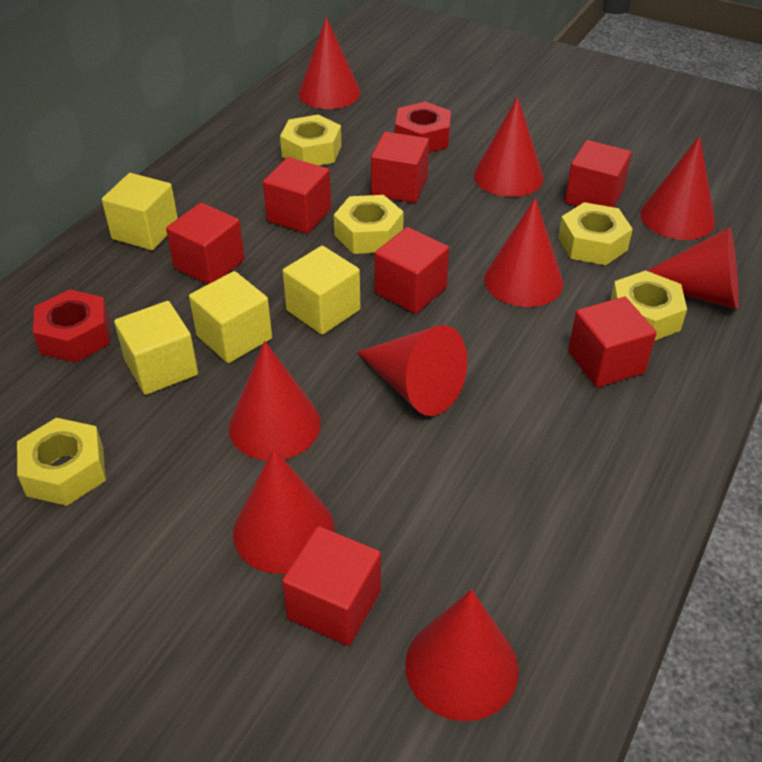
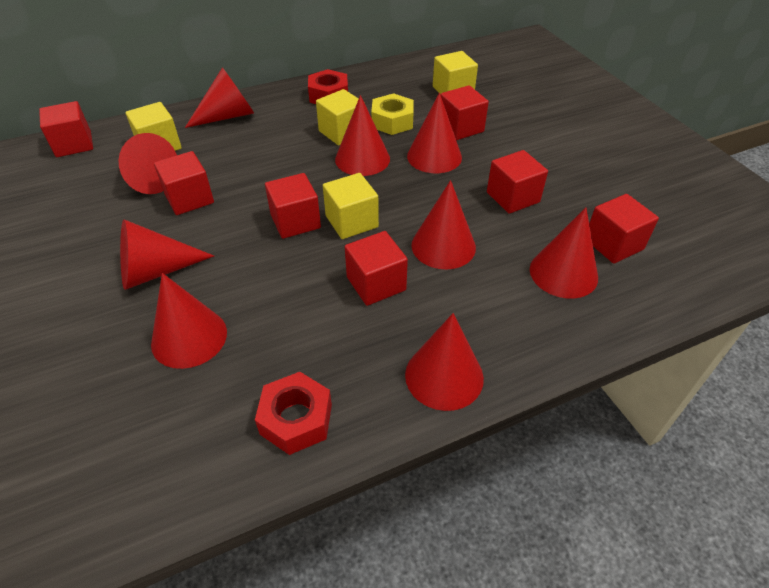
yellow nut: 5 -> 1

